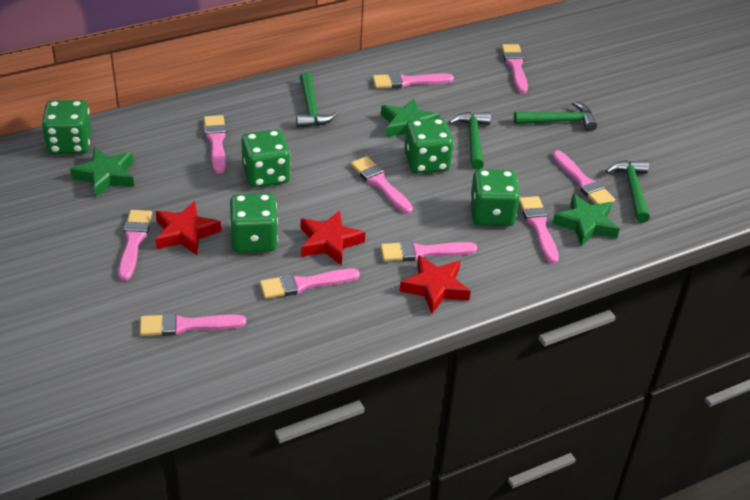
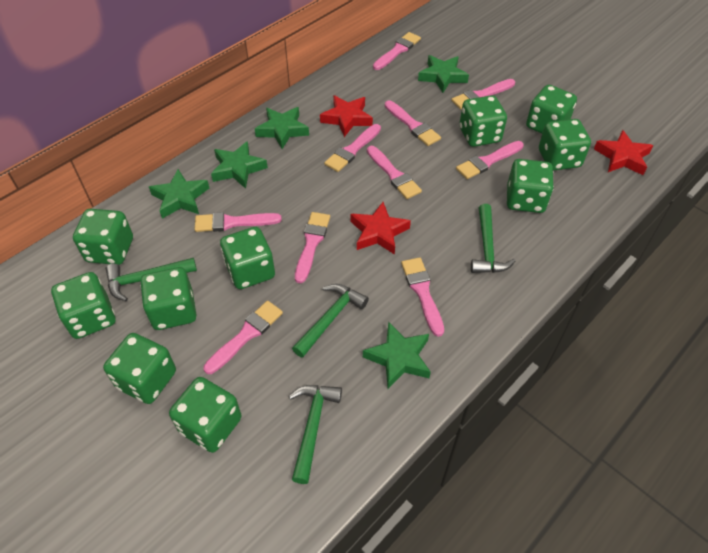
green dice: 5 -> 10
green star: 3 -> 5

